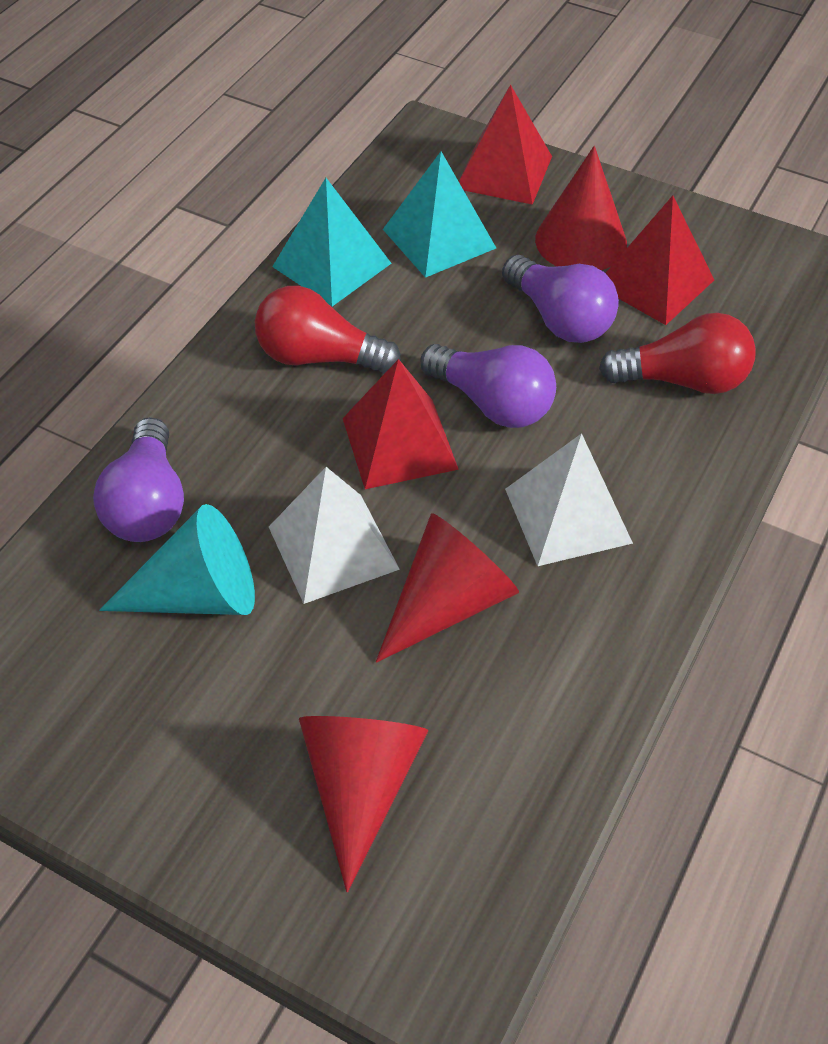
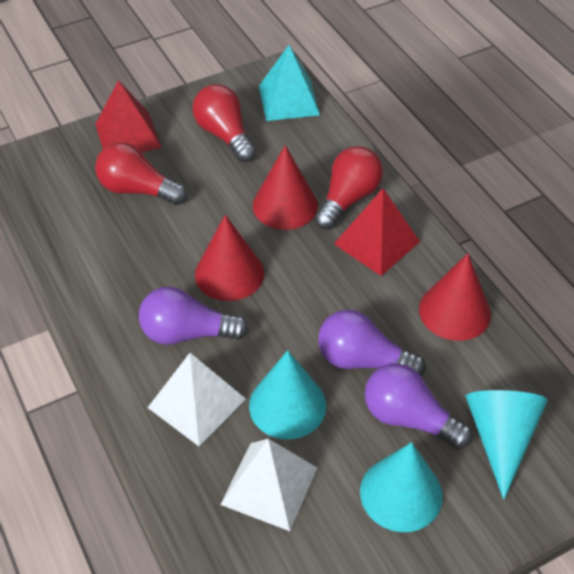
red light bulb: 2 -> 3
red pyramid: 3 -> 2
turquoise cone: 1 -> 3
turquoise pyramid: 2 -> 1

